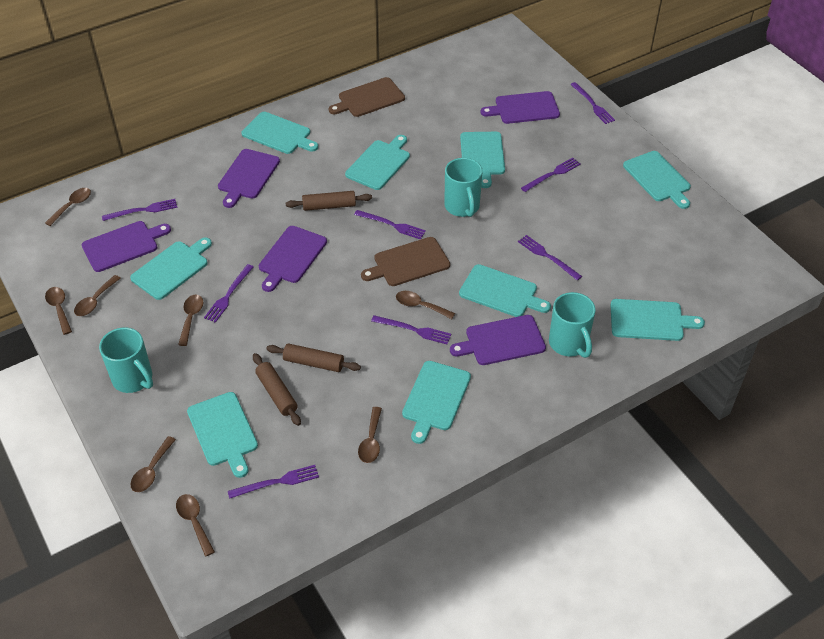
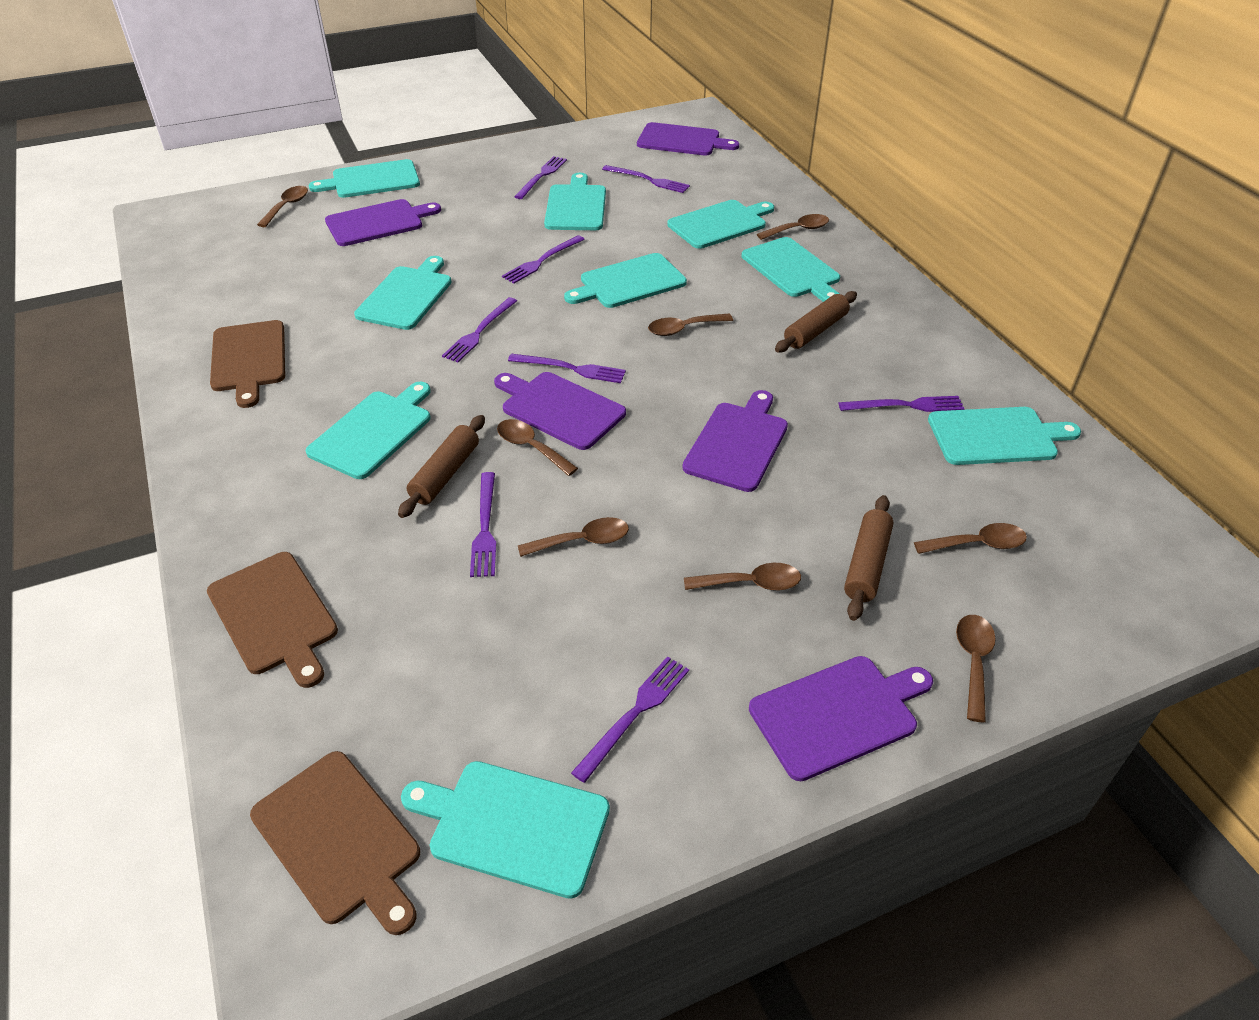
brown cutting board: 2 -> 3
turquoise mug: 3 -> 0

